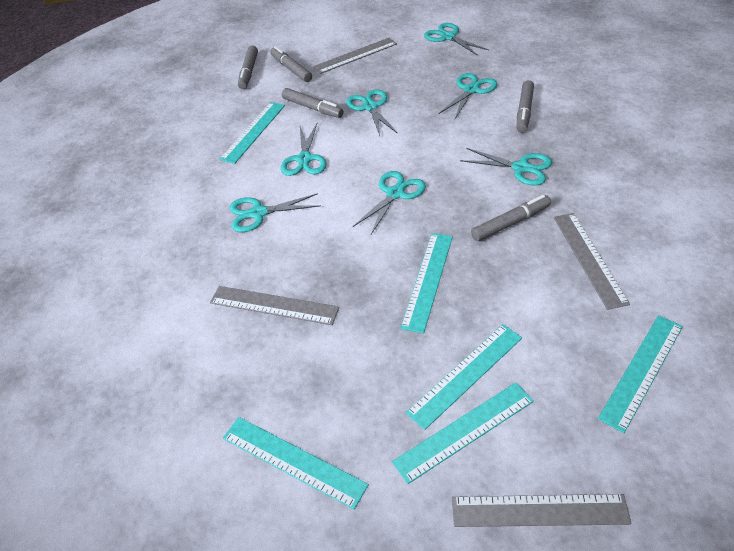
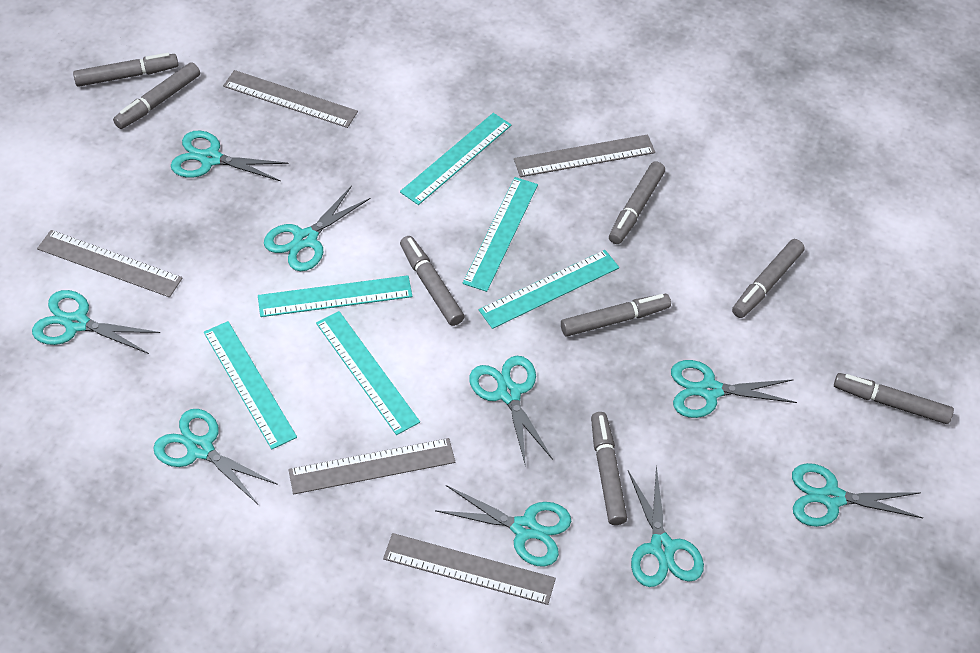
grey marker: 5 -> 8
grey ruler: 4 -> 5
turquoise scissors: 7 -> 9

